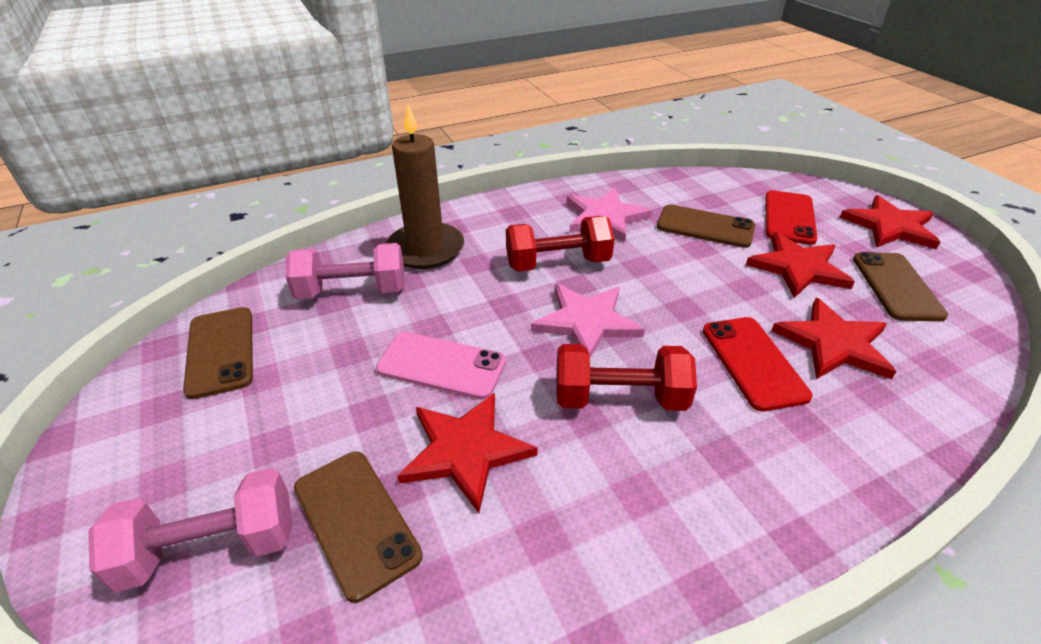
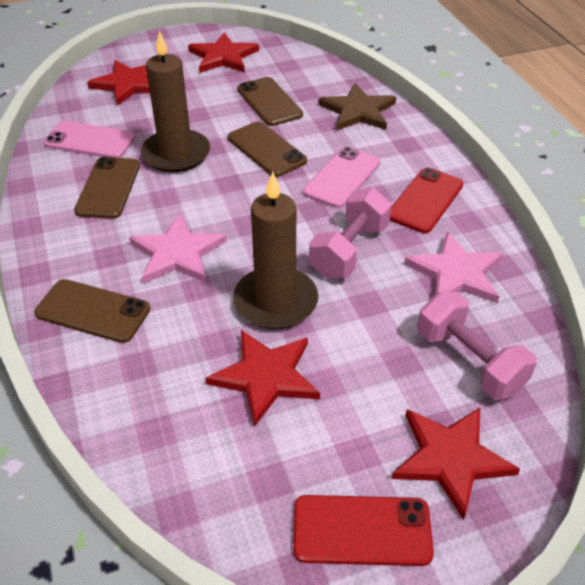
brown candle: 1 -> 2
brown star: 0 -> 1
pink phone: 1 -> 2
red dumbbell: 2 -> 0

